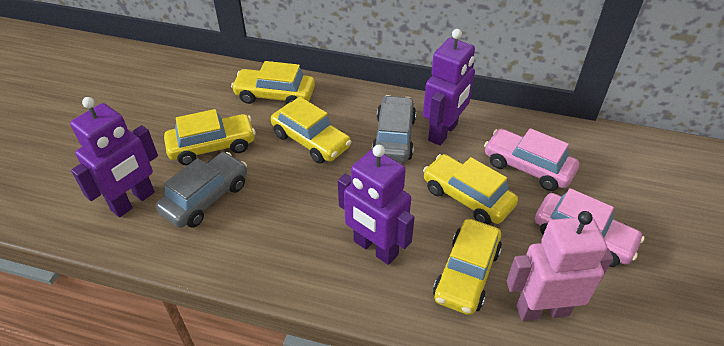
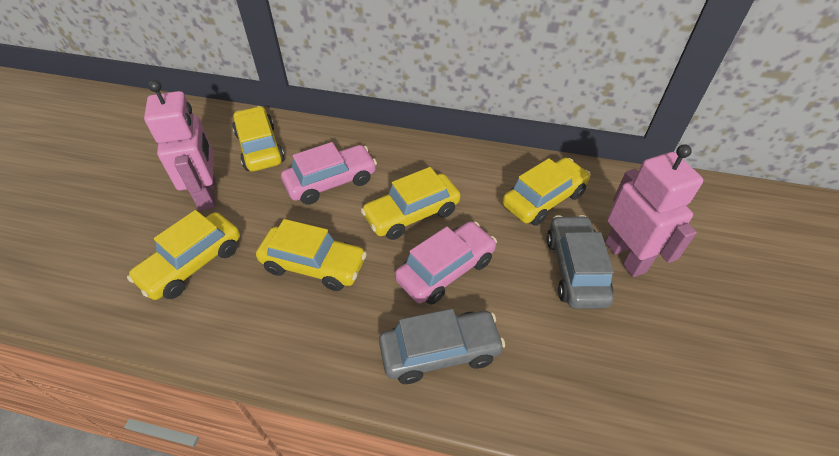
pink robot: 1 -> 2
purple robot: 3 -> 0

